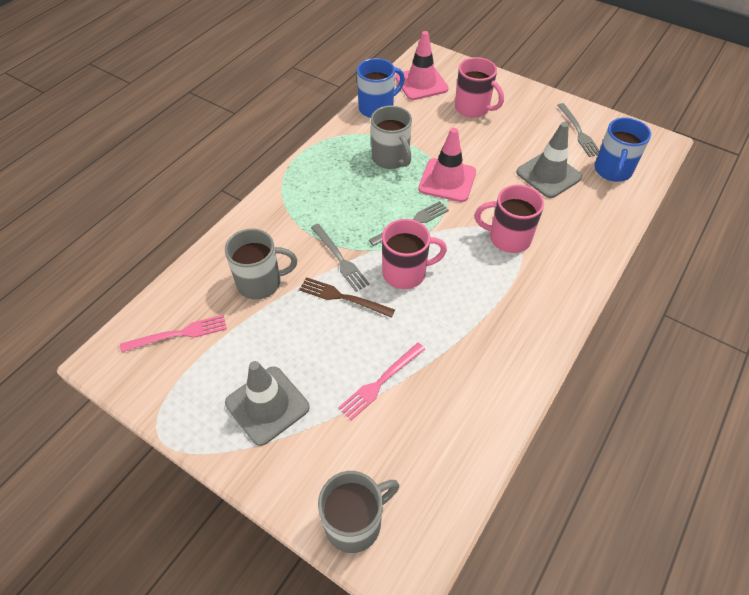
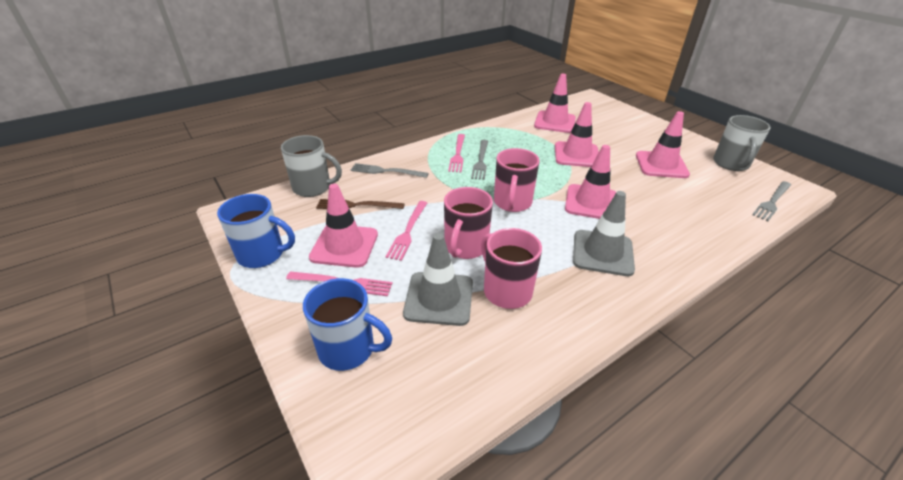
grey mug: 3 -> 2
pink fork: 2 -> 3
pink traffic cone: 2 -> 5

